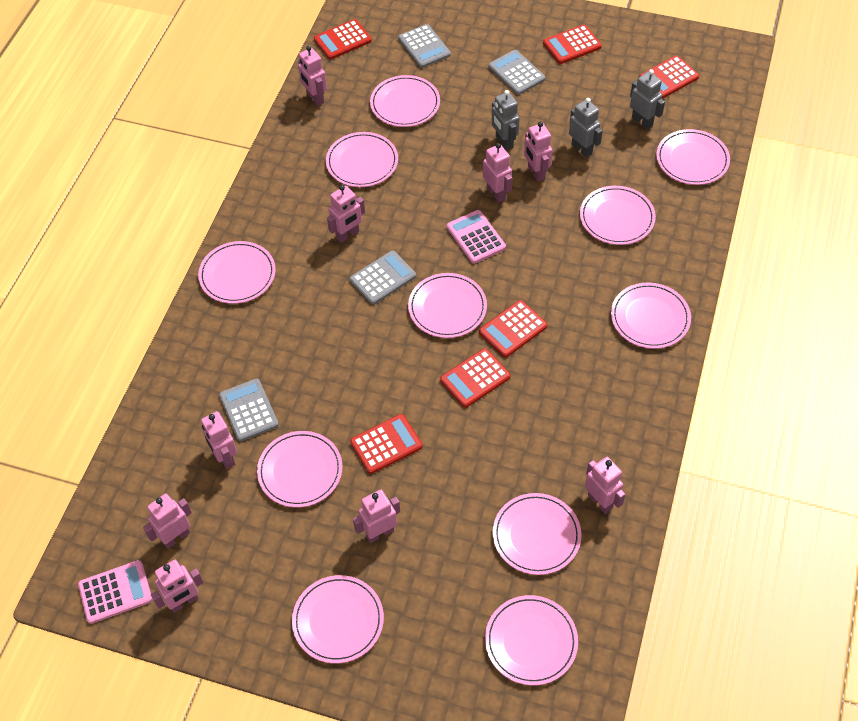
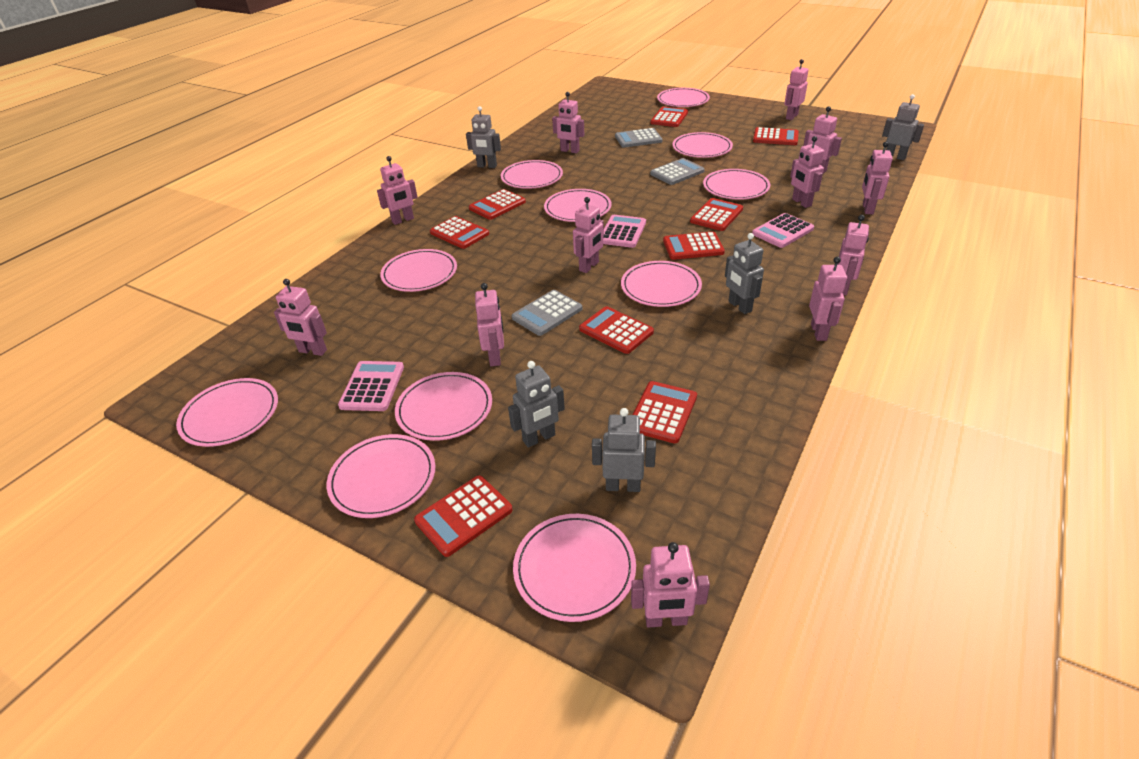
grey calculator: 4 -> 3
grey robot: 3 -> 5
pink calculator: 2 -> 3
pink robot: 9 -> 12
red calculator: 6 -> 9

